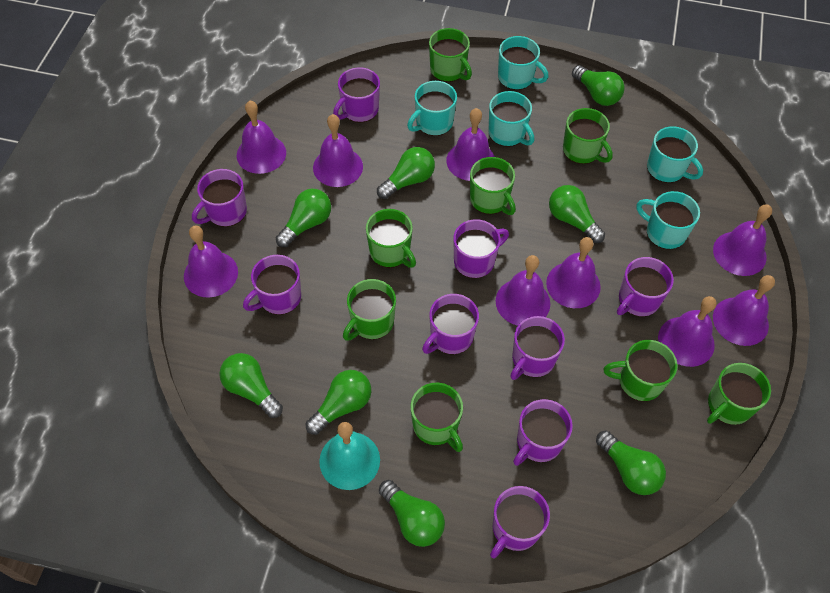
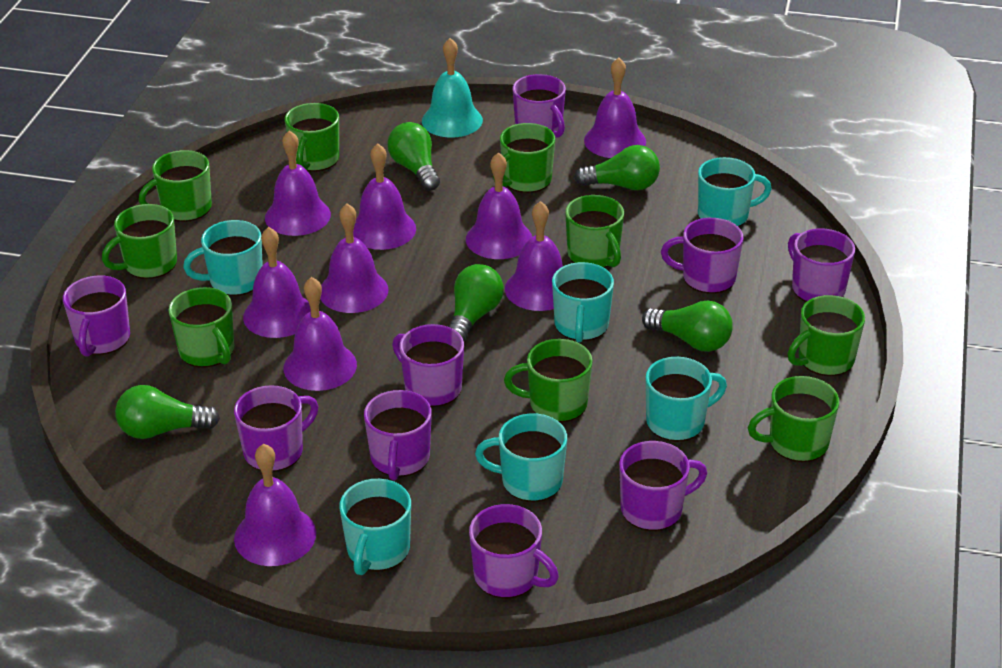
green light bulb: 8 -> 5
green mug: 8 -> 9
turquoise mug: 5 -> 6

